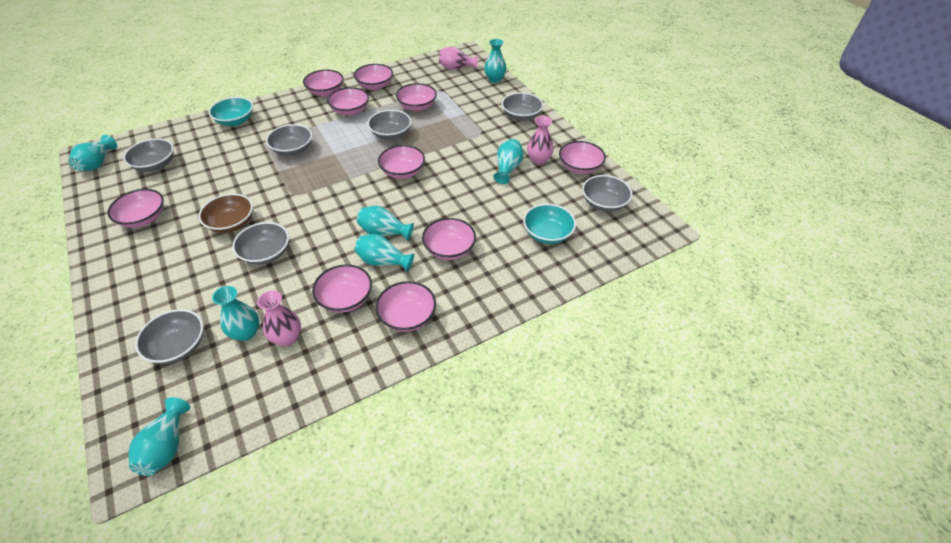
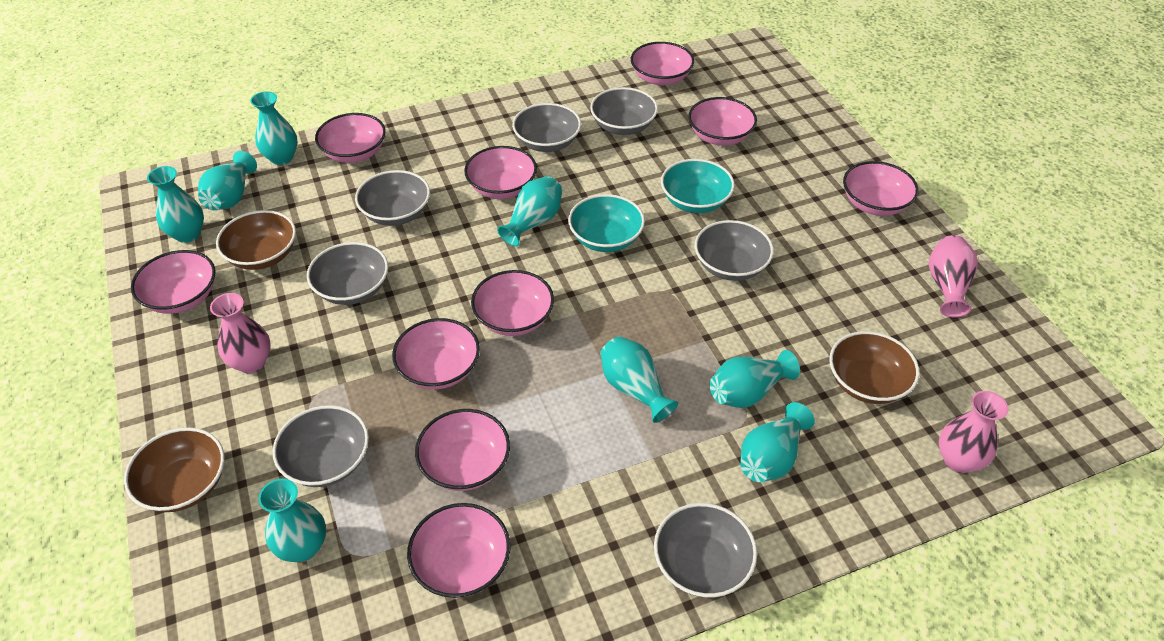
brown bowl: 1 -> 3
turquoise vase: 7 -> 8

